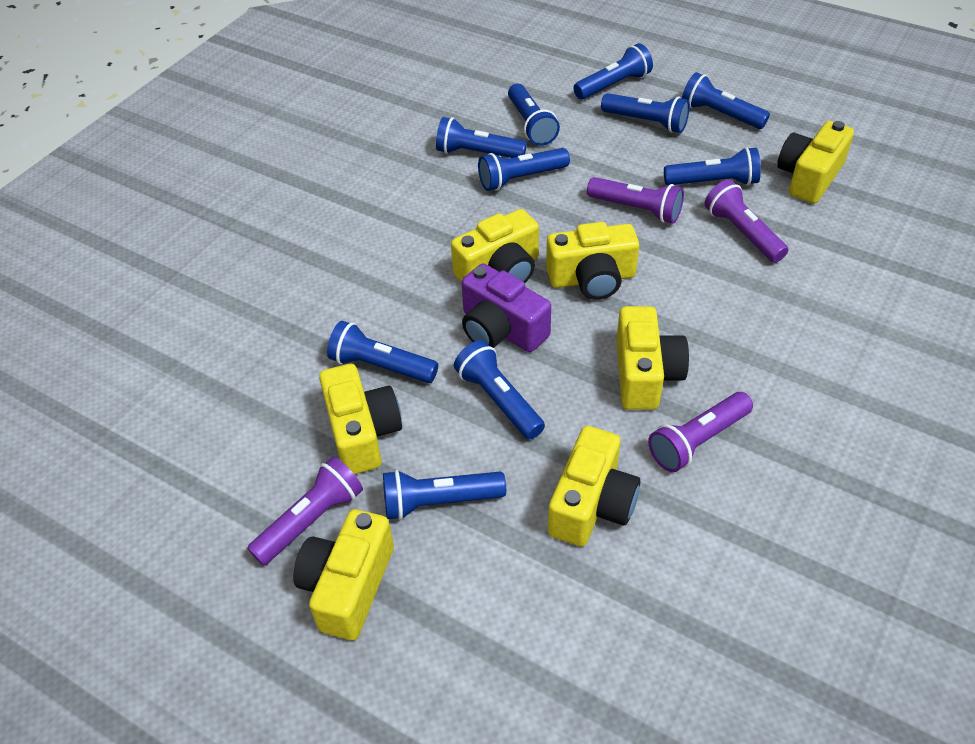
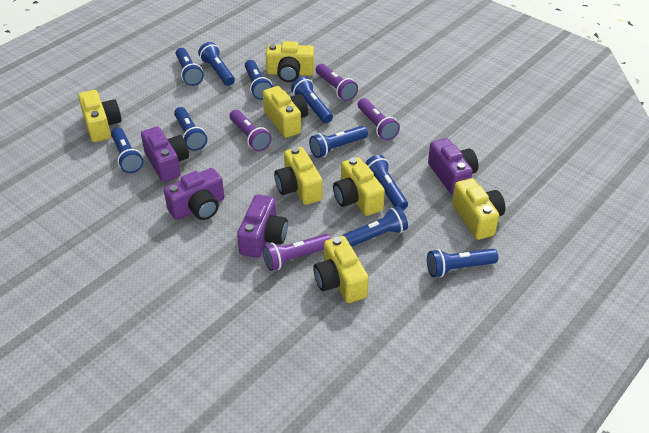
purple camera: 1 -> 4

